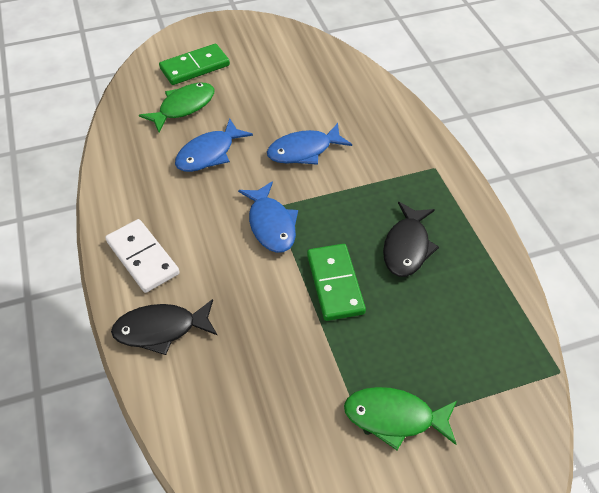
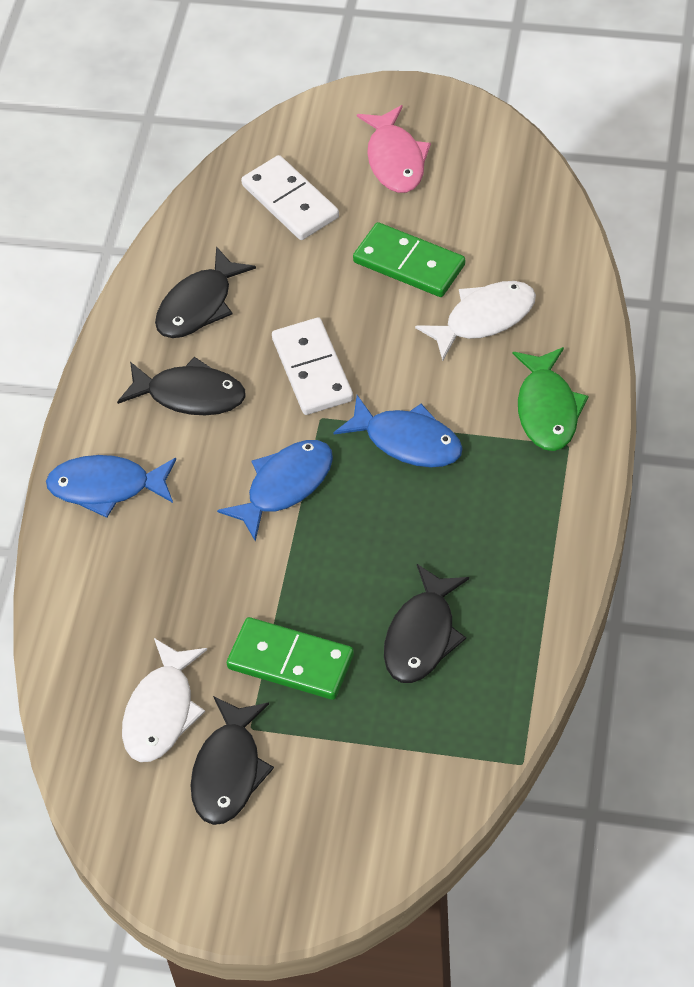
black fish: 2 -> 4
green fish: 2 -> 1
pink fish: 0 -> 1
white domino: 1 -> 2
white fish: 0 -> 2

